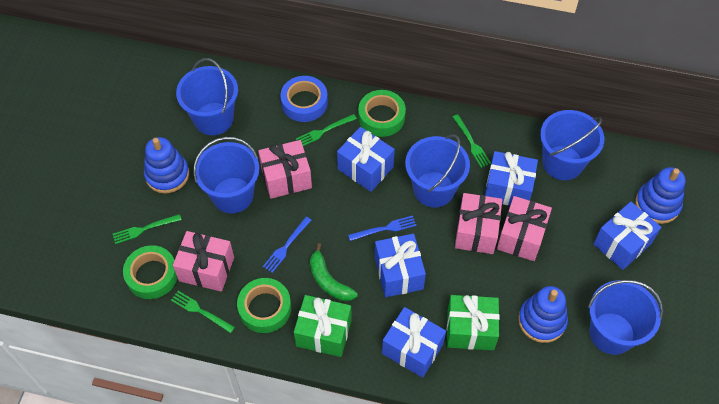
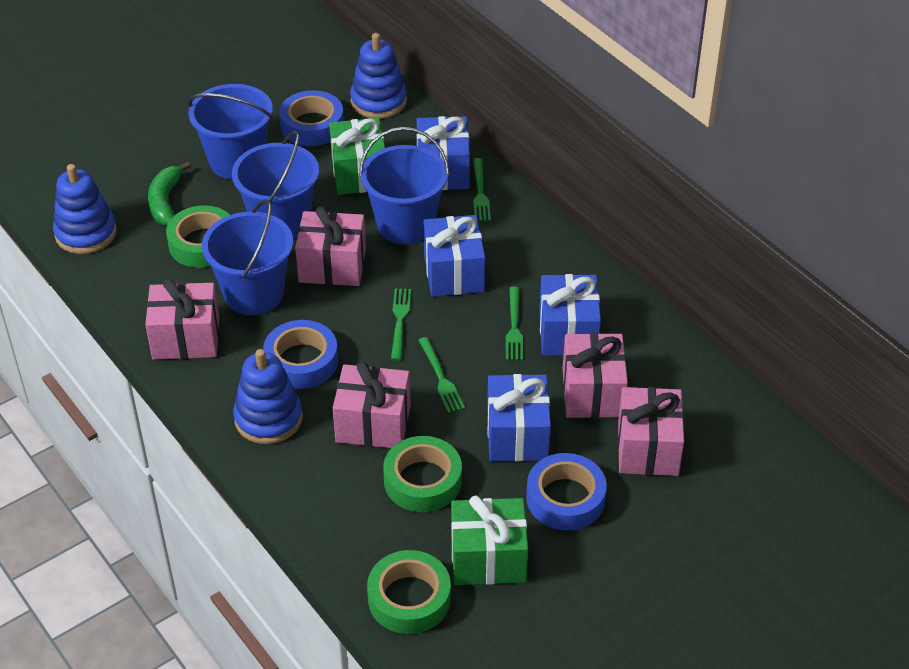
blue bucket: 5 -> 4
blue fork: 2 -> 0
blue gift: 5 -> 4
blue tape: 1 -> 3
pink gift: 4 -> 5

